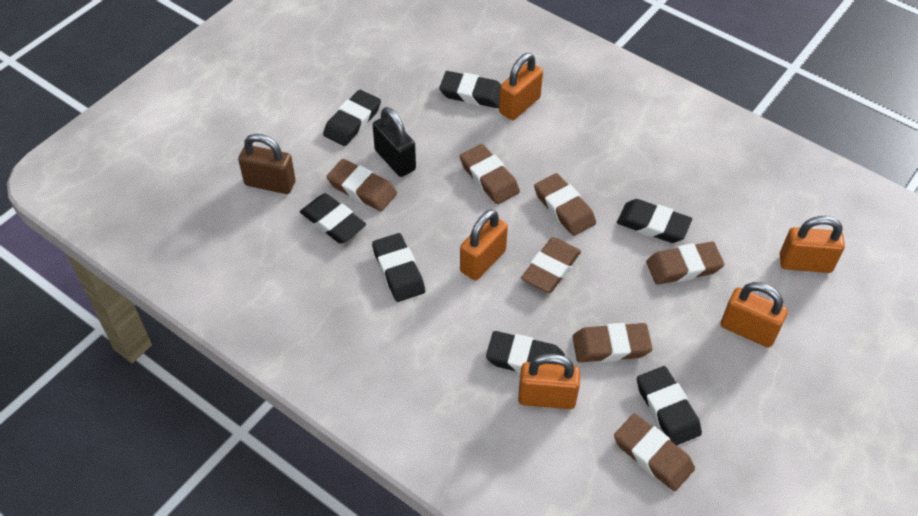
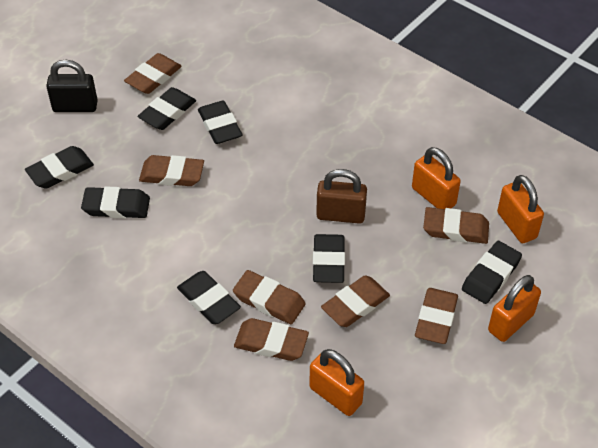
orange padlock: 5 -> 4

